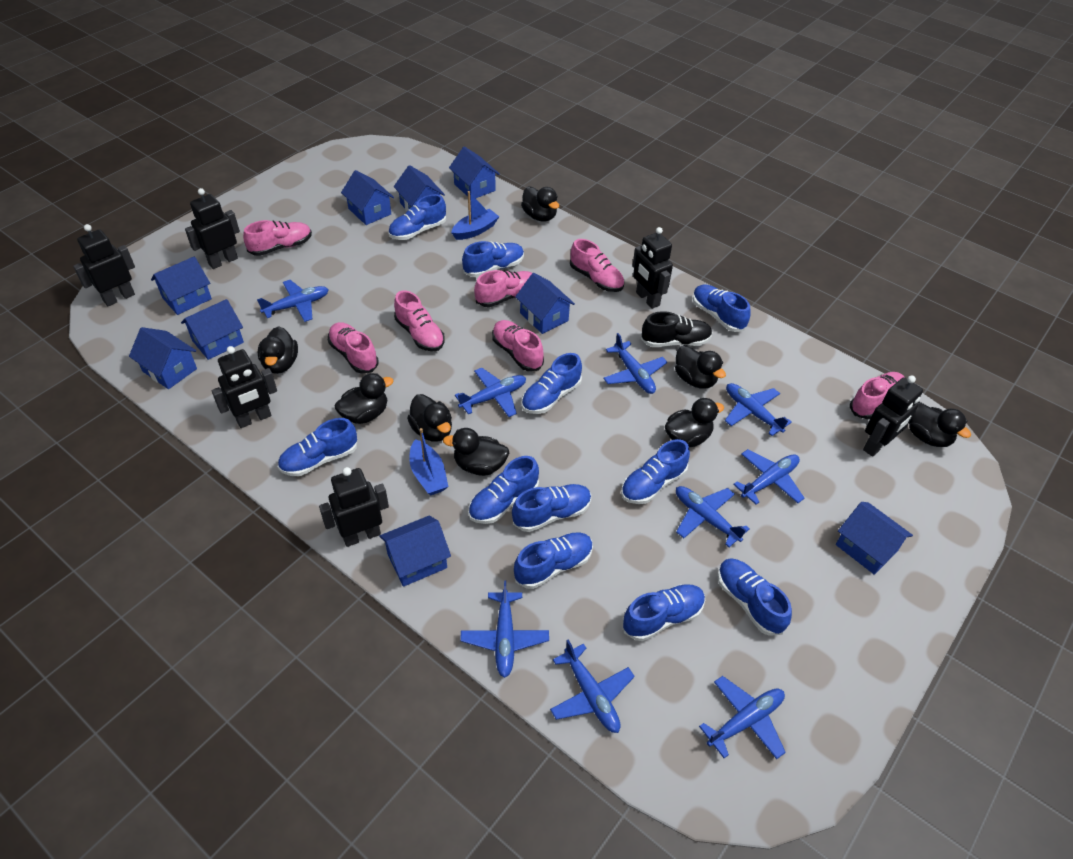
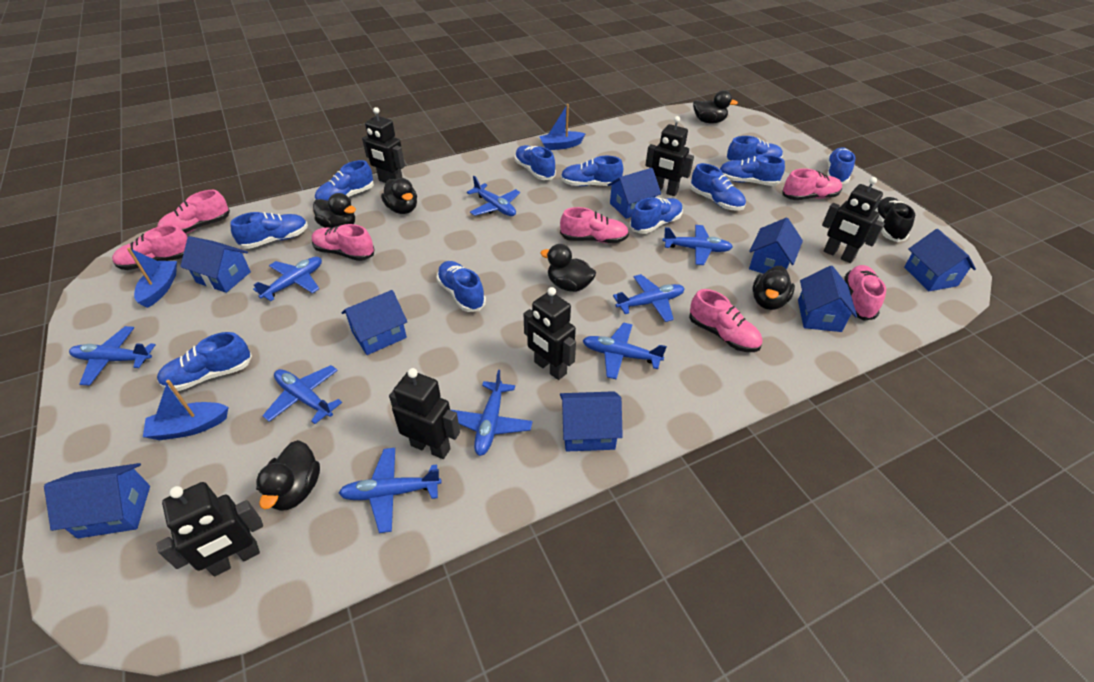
black duck: 8 -> 6
blue boat: 2 -> 3
blue house: 9 -> 8

